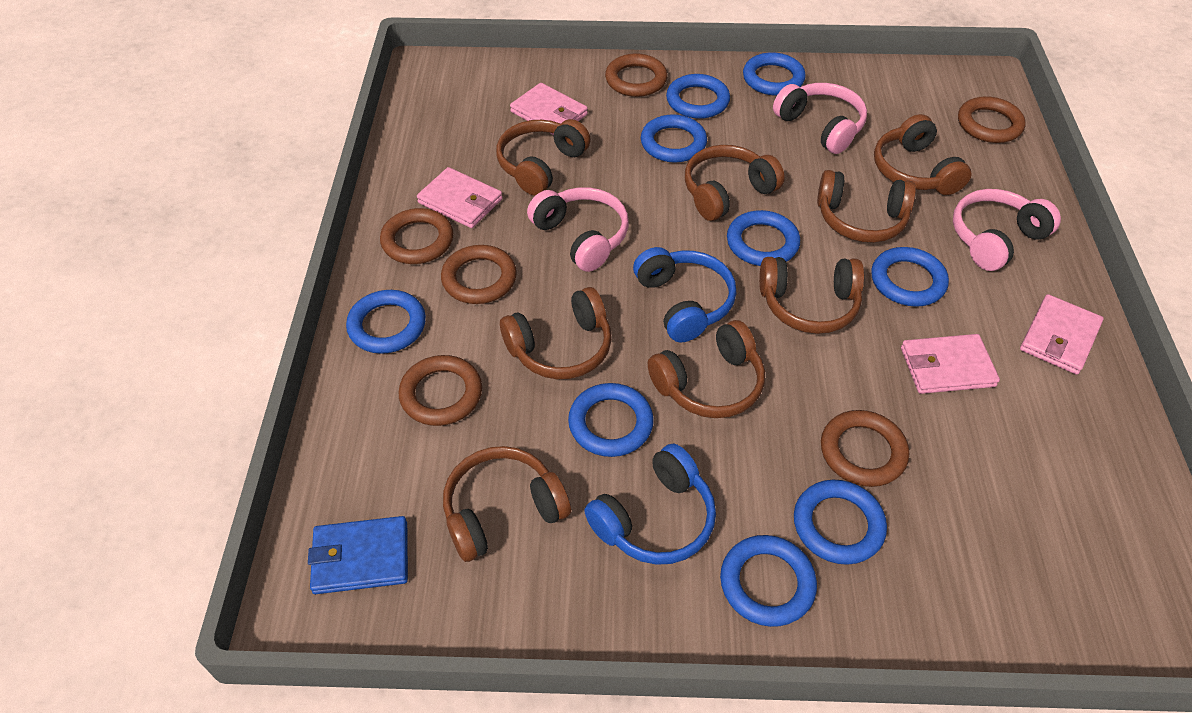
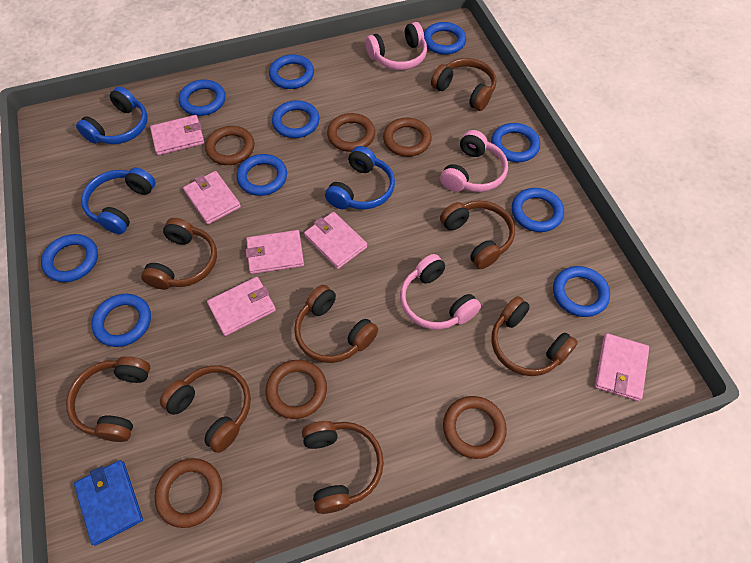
blue headphones: 2 -> 3
blue ring: 9 -> 10
pink wallet: 4 -> 6

